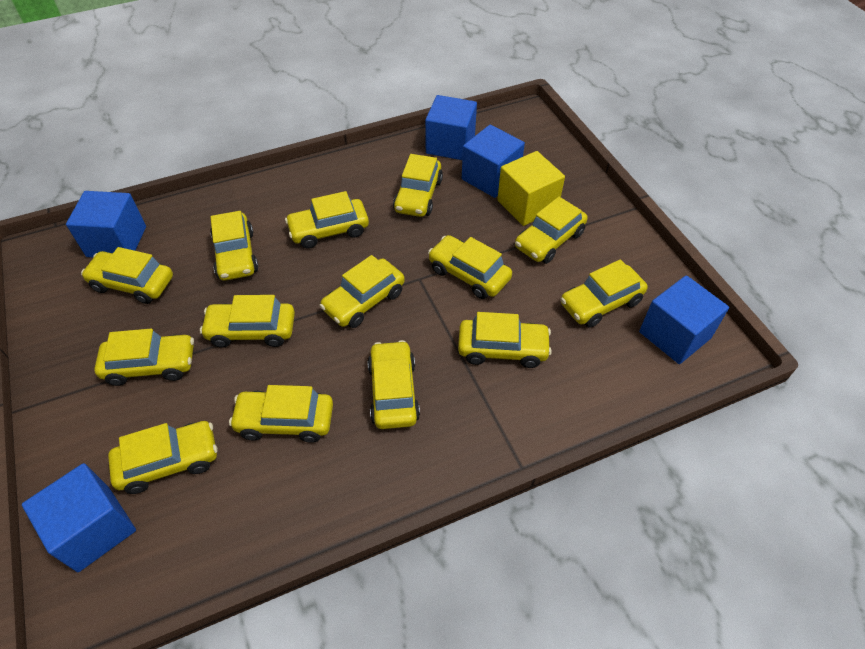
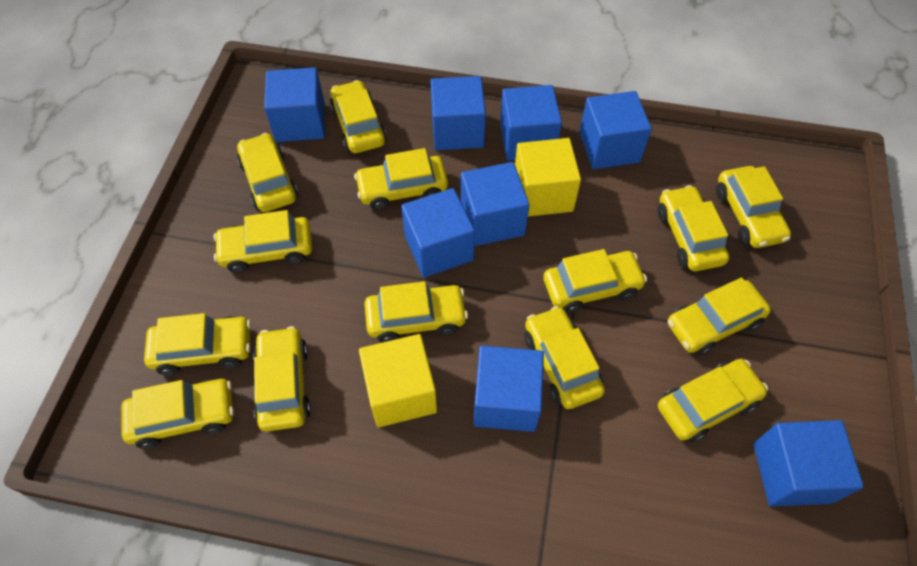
blue cube: 5 -> 8
yellow cube: 1 -> 2

